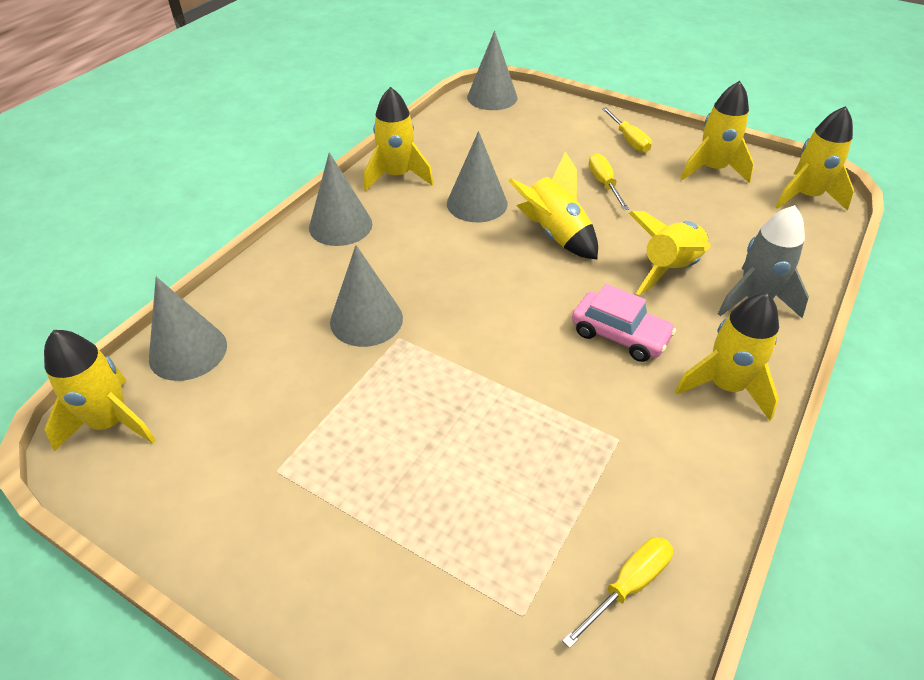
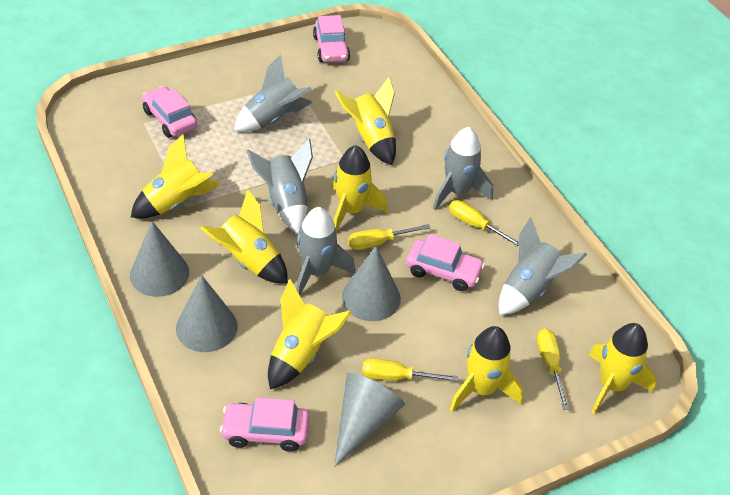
grey cone: 5 -> 4
grey rocket: 1 -> 5
pink car: 1 -> 4
yellow screwdriver: 3 -> 4

